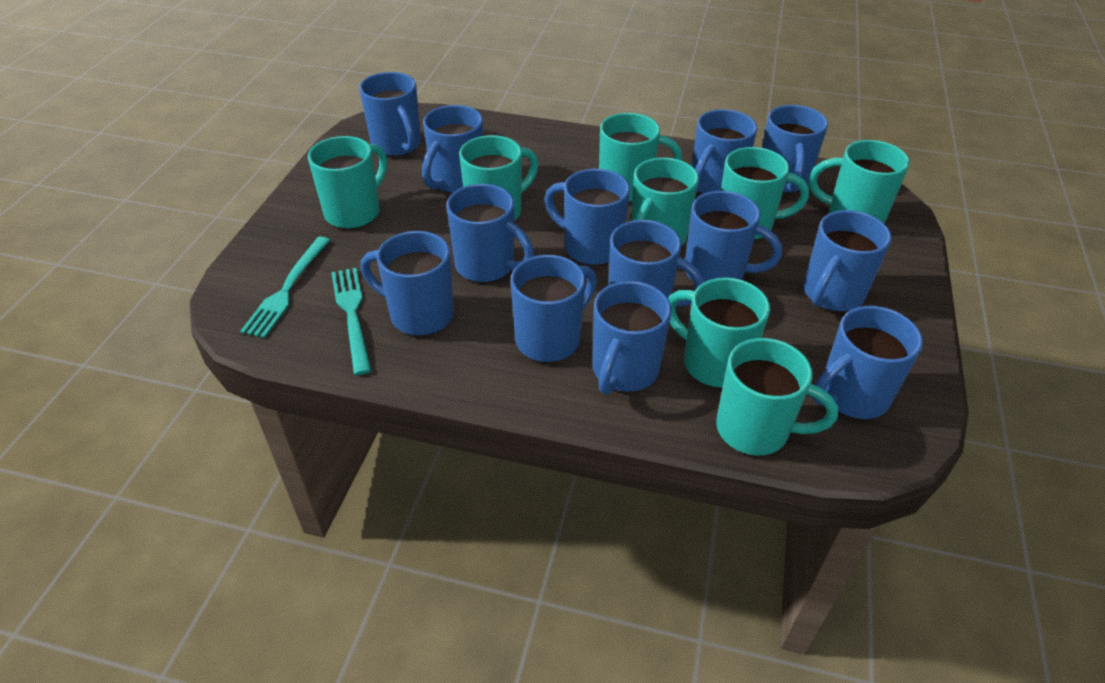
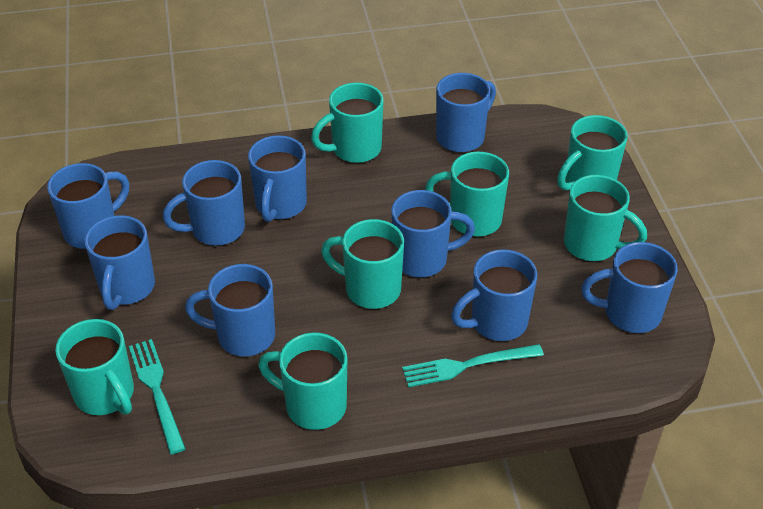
blue mug: 13 -> 9
turquoise mug: 8 -> 7

